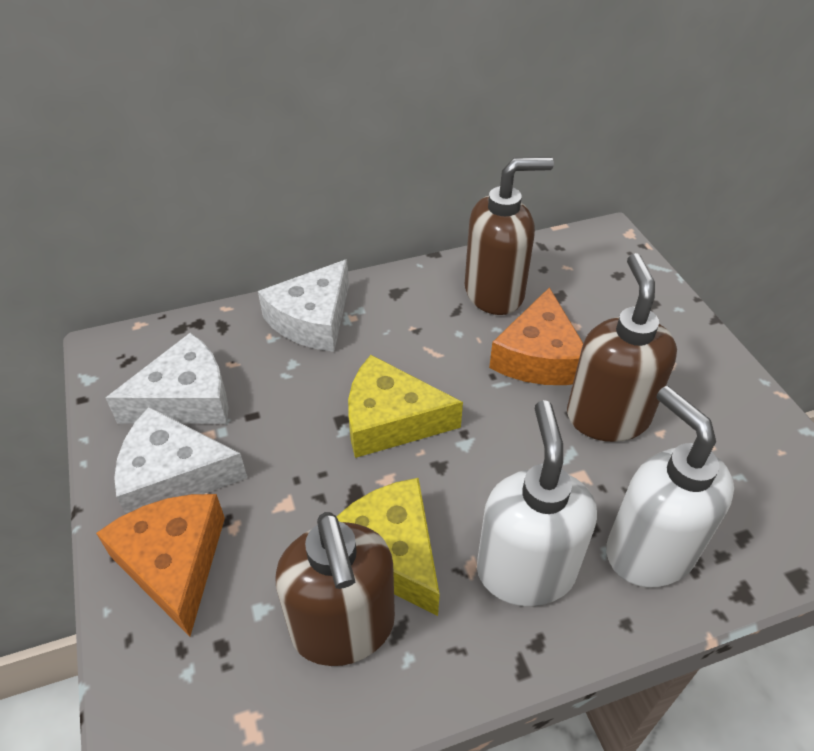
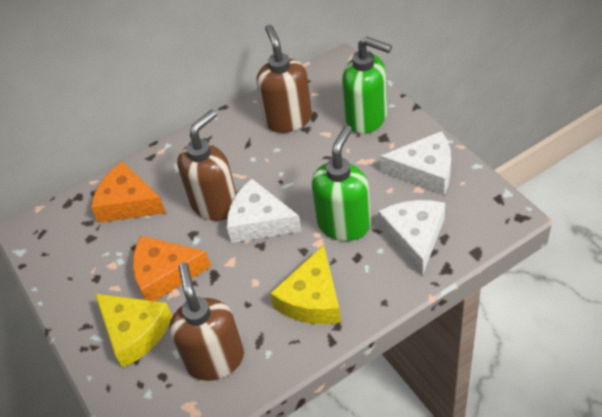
green soap dispenser: 0 -> 2
white soap dispenser: 2 -> 0

